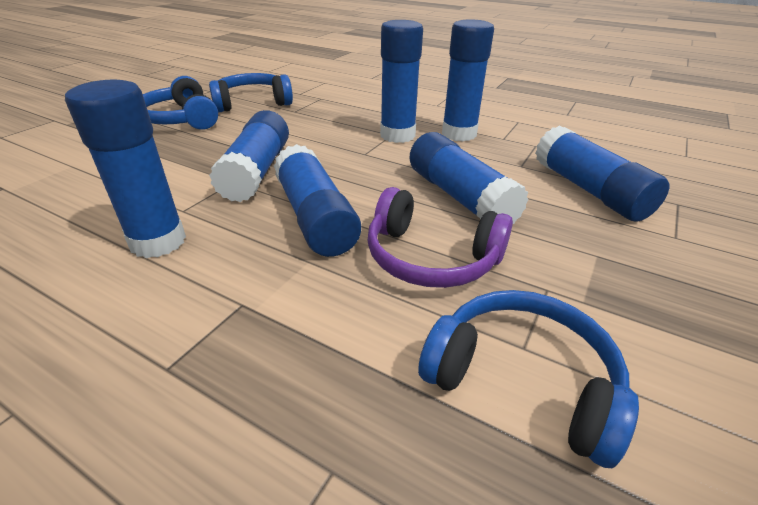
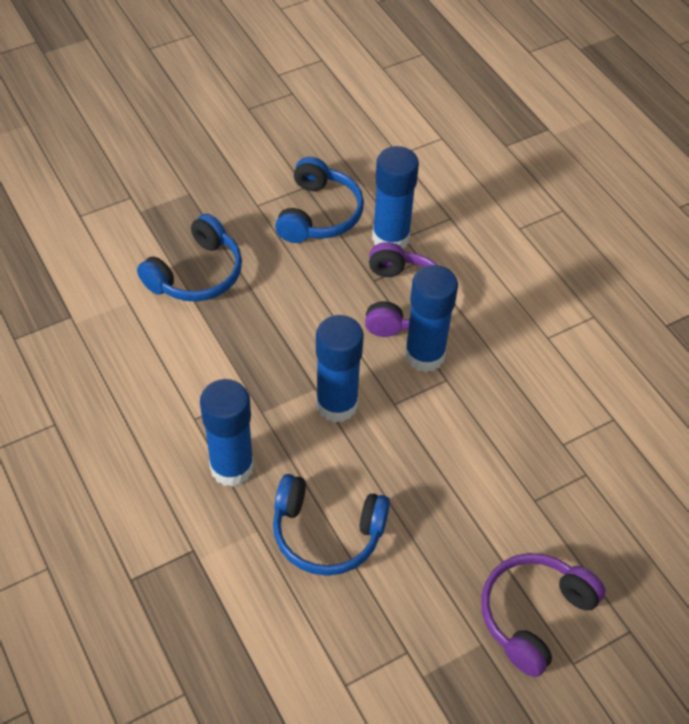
blue glue stick: 7 -> 4
purple headphones: 1 -> 2

